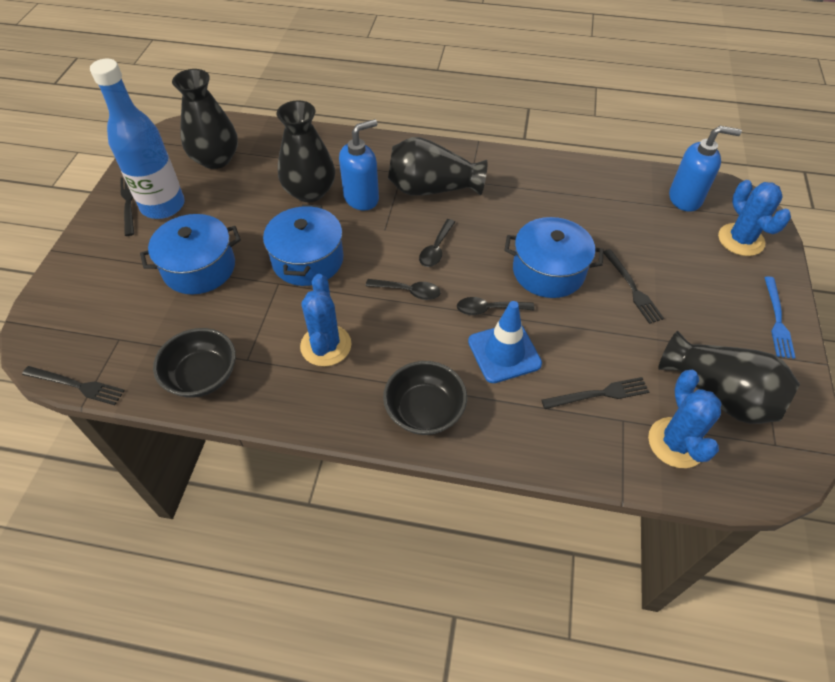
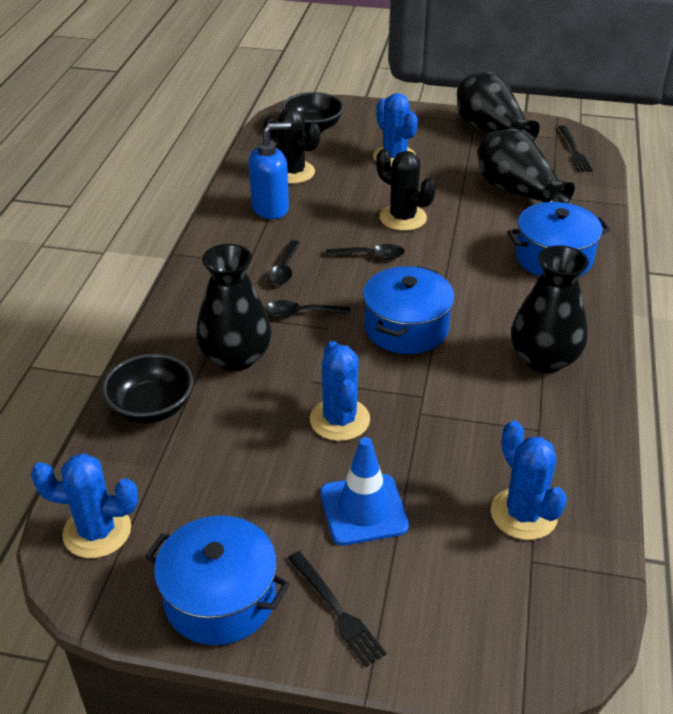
black cactus: 0 -> 2
black fork: 4 -> 2
blue bottle: 1 -> 0
blue cactus: 3 -> 4
blue fork: 1 -> 0
blue soap dispenser: 2 -> 1

